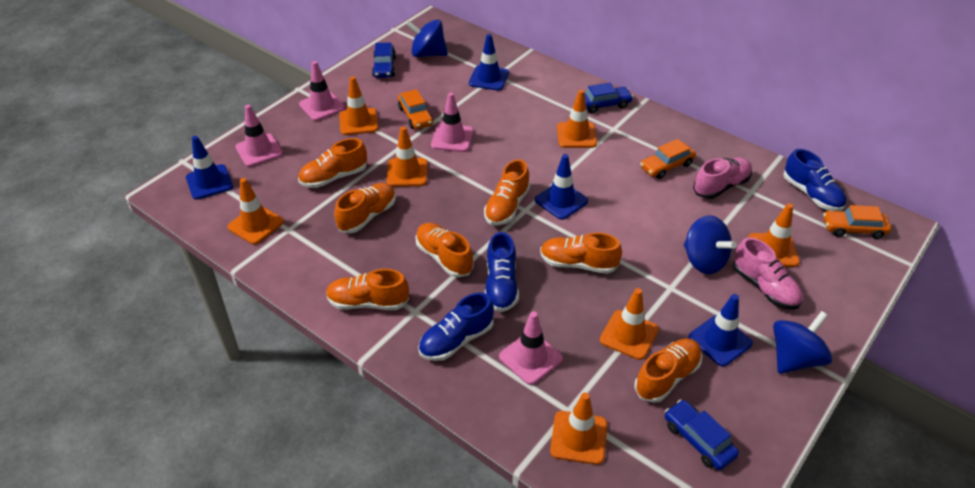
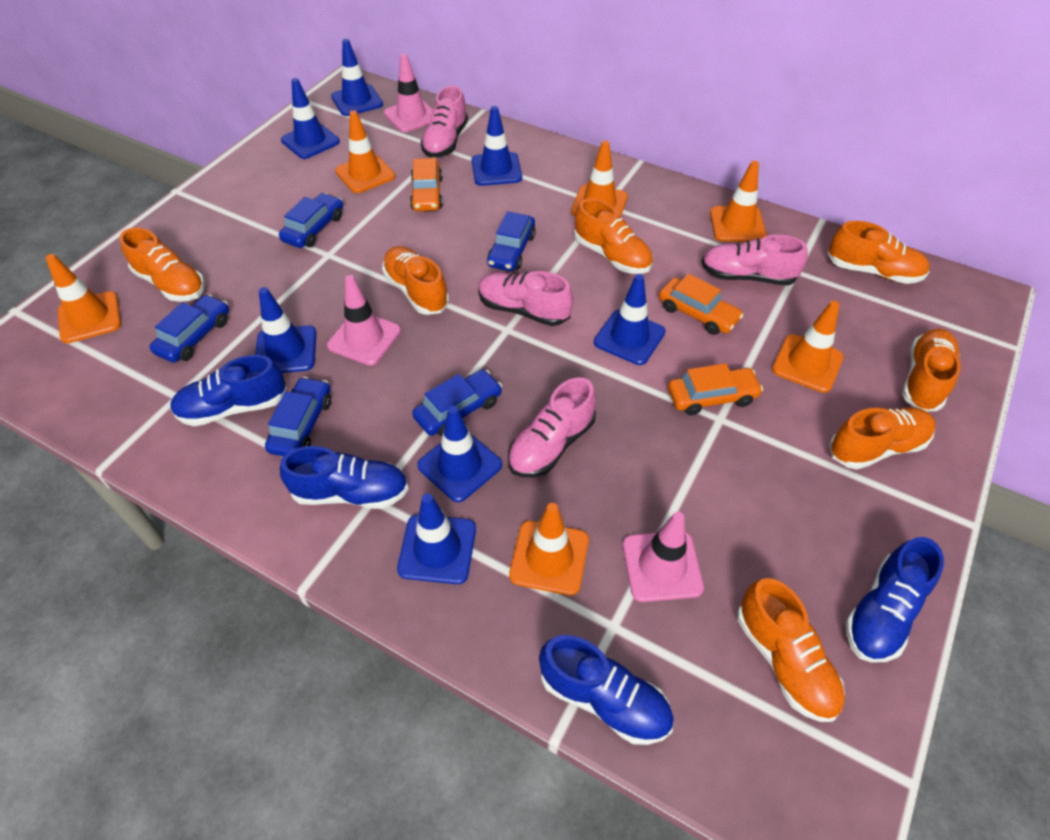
blue car: 3 -> 5
blue shoe: 3 -> 4
blue spinning top: 3 -> 0
blue traffic cone: 4 -> 7
orange traffic cone: 7 -> 6
pink shoe: 2 -> 4
pink traffic cone: 4 -> 3

